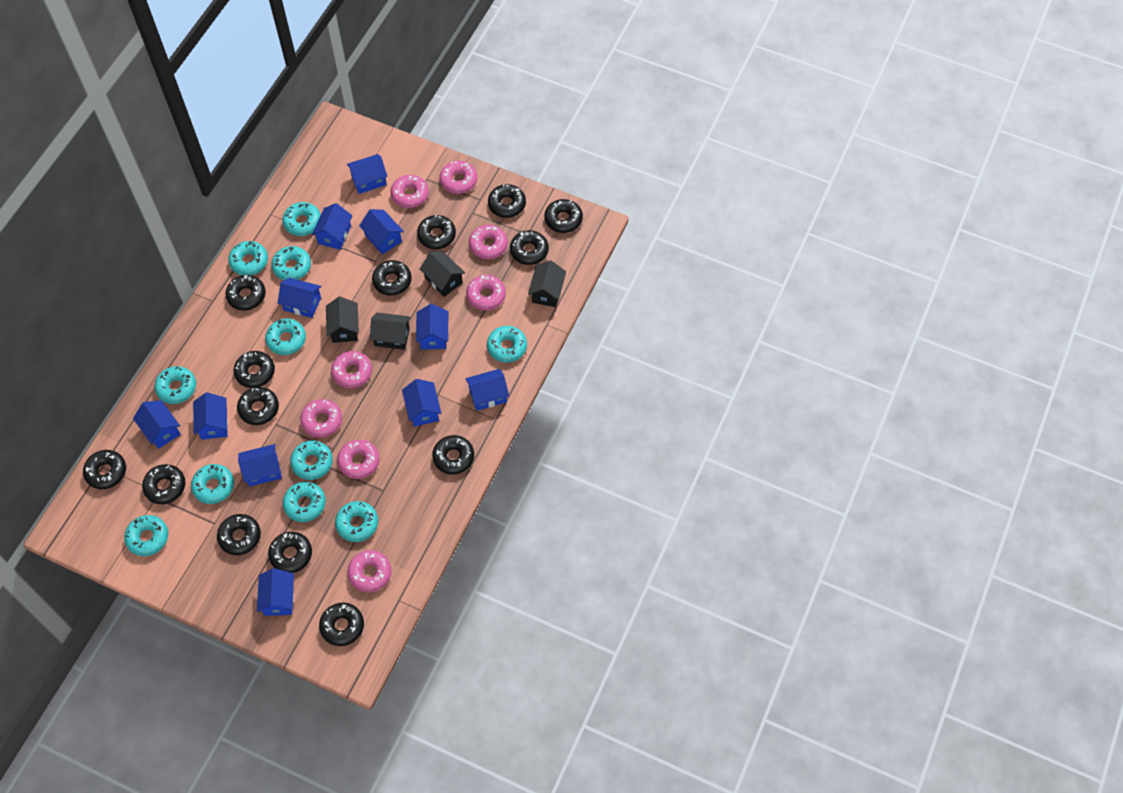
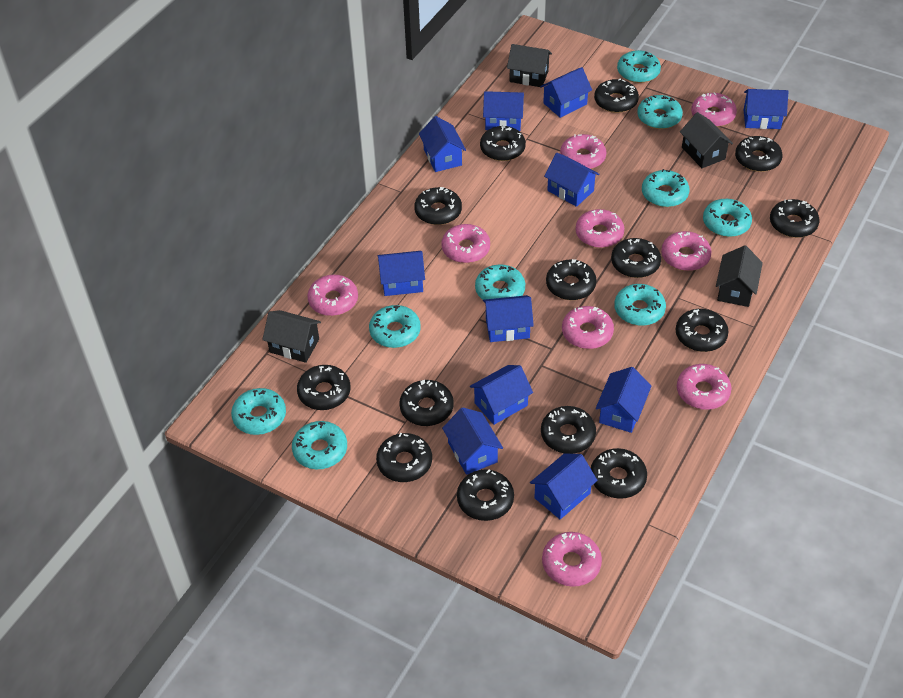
pink donut: 8 -> 9
turquoise donut: 11 -> 9

